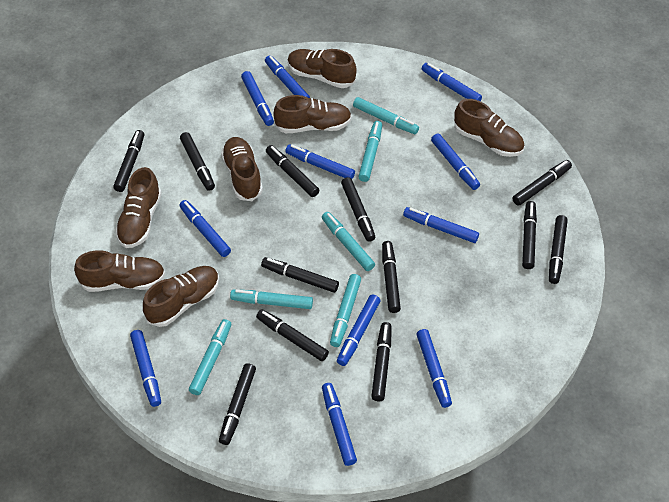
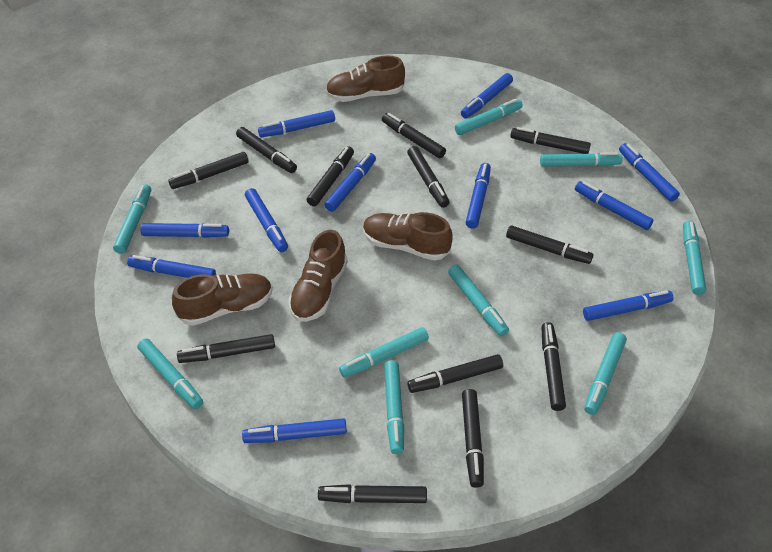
brown shoe: 7 -> 4
turquoise marker: 6 -> 9

